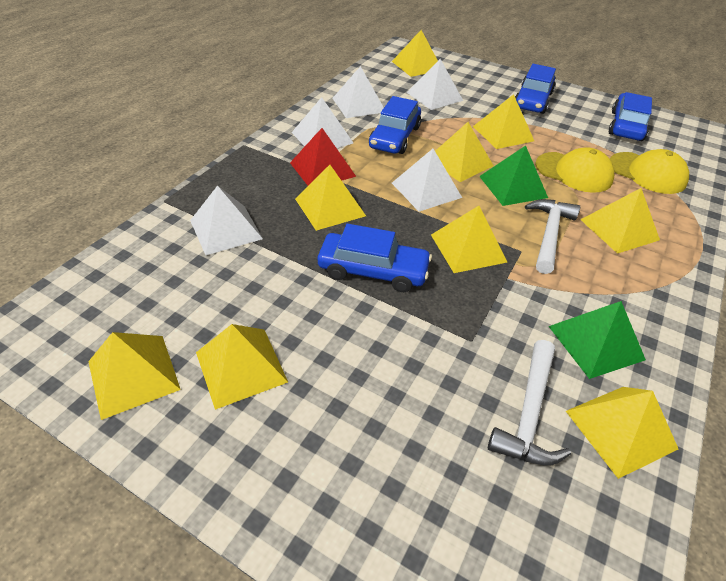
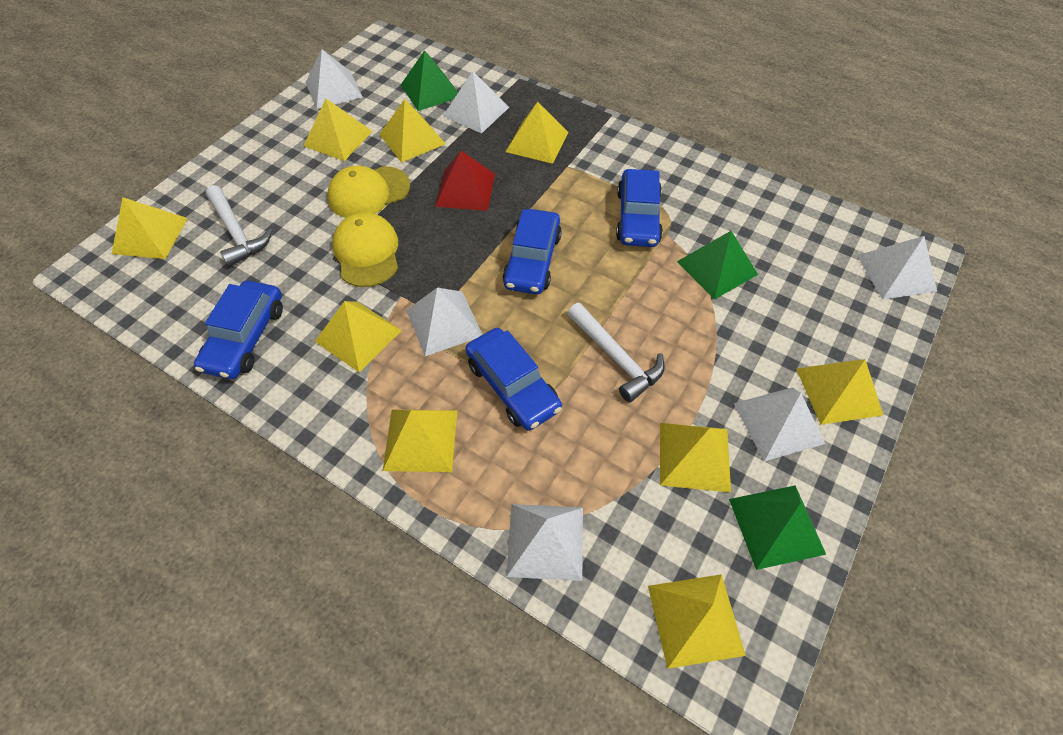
green pyramid: 2 -> 3
white pyramid: 5 -> 6

